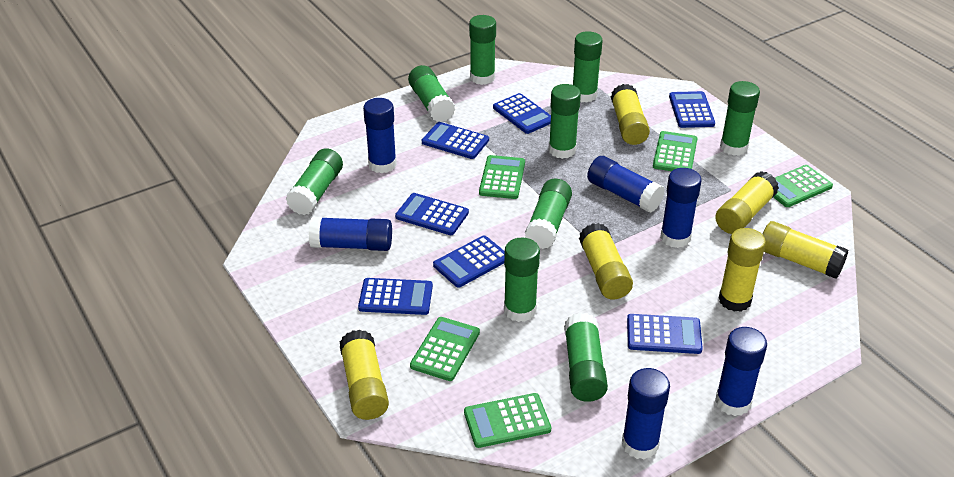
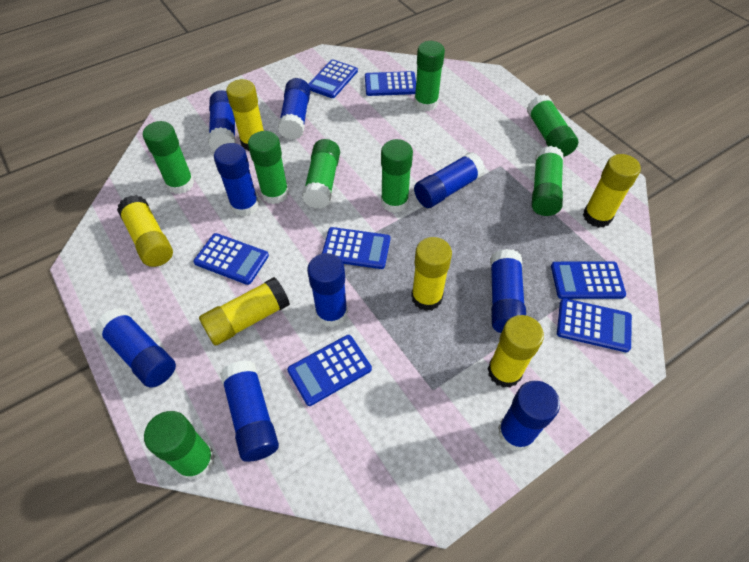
blue glue stick: 6 -> 9
green calculator: 5 -> 0
green glue stick: 9 -> 8

